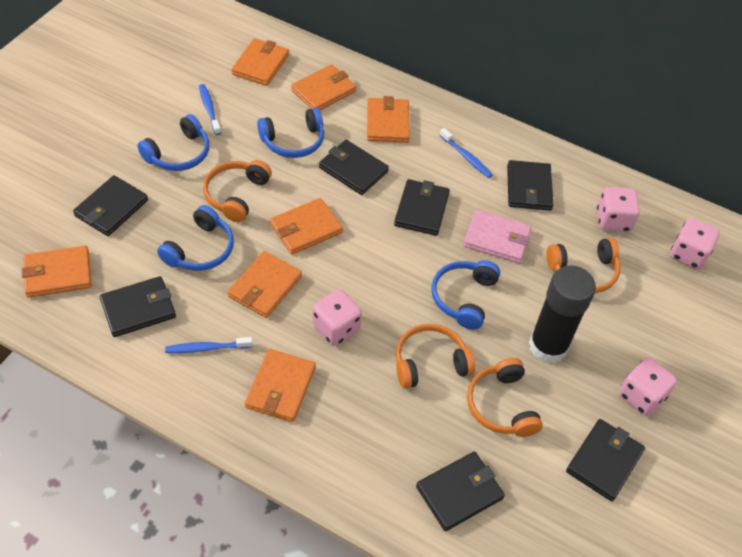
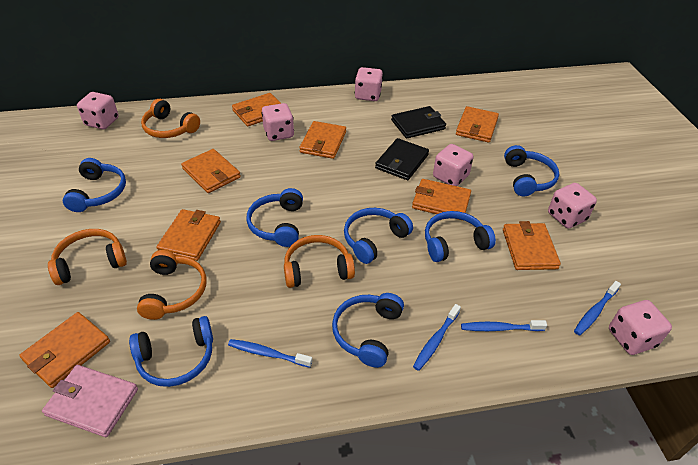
black glue stick: 1 -> 0
black wallet: 7 -> 2
blue headphones: 4 -> 7
blue toothbrush: 3 -> 4
orange wallet: 7 -> 8
pink dice: 4 -> 6

